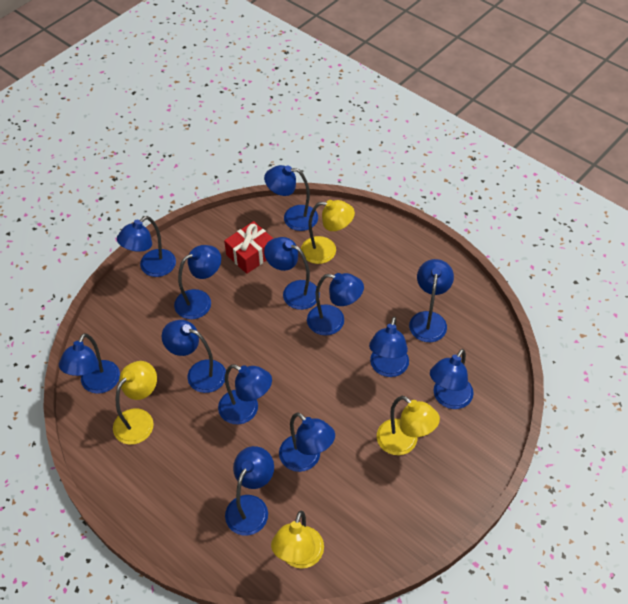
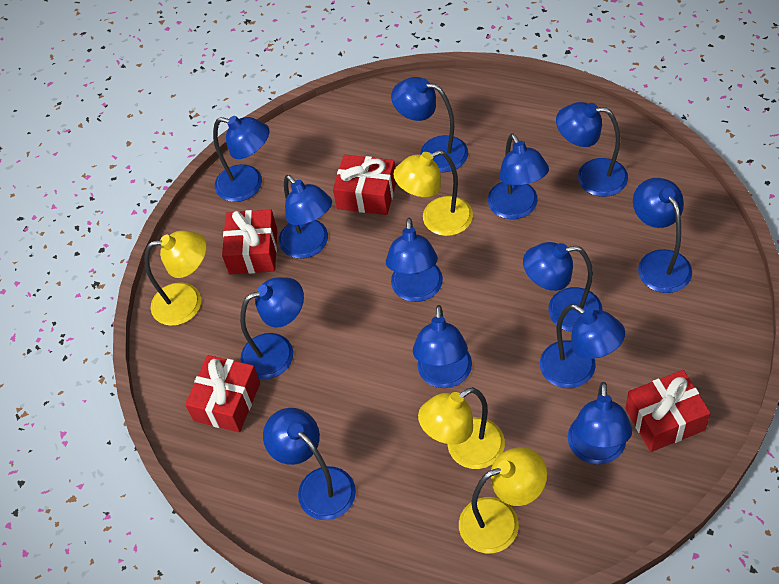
red gift: 1 -> 4

